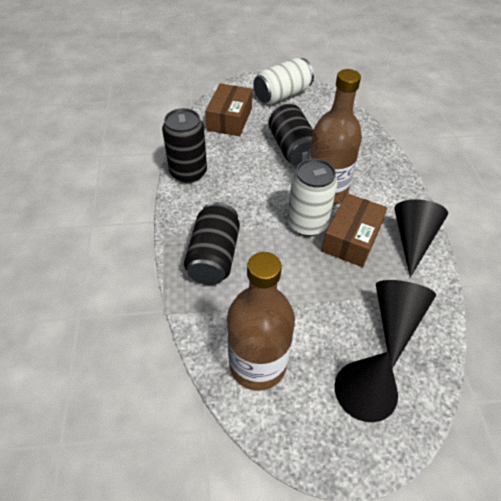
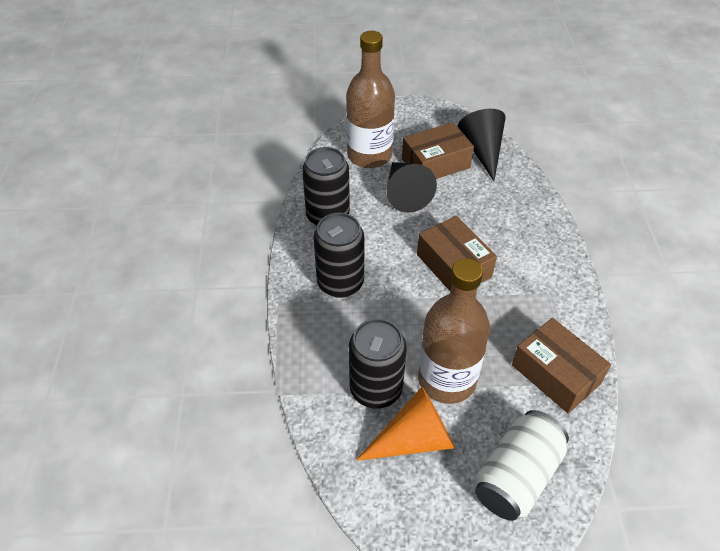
black cone: 3 -> 2
brown box: 2 -> 3
orange cone: 0 -> 1
white can: 2 -> 1

